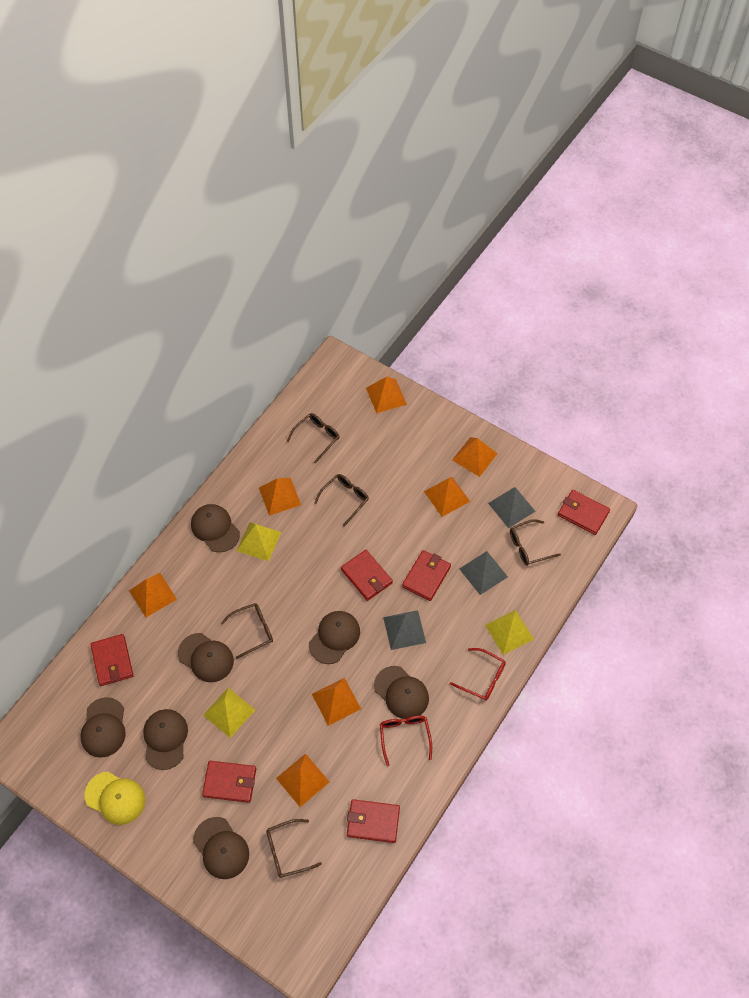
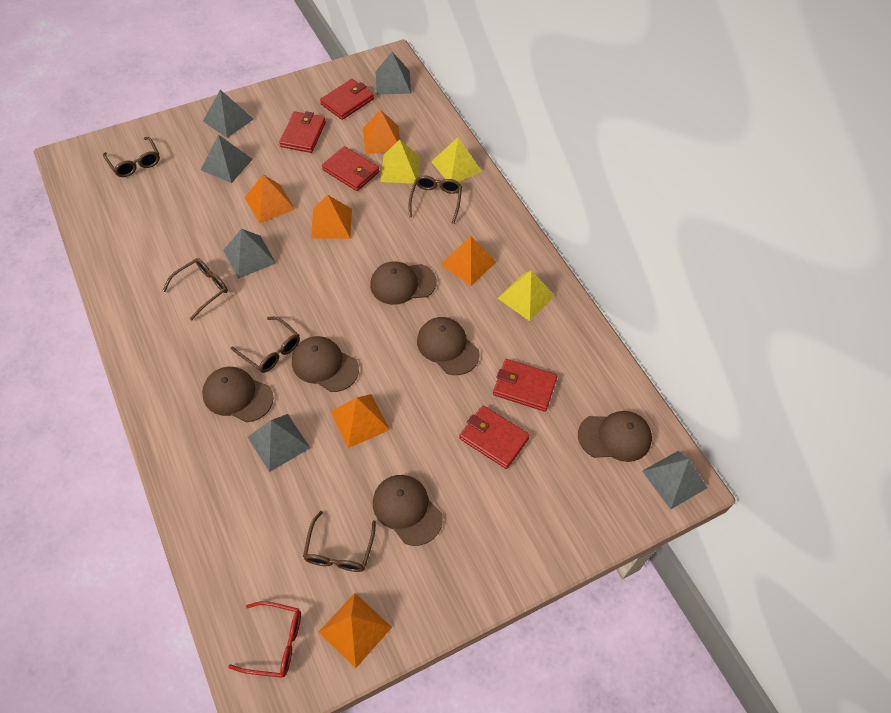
brown cap: 7 -> 6
grey pyramid: 3 -> 6
orange pyramid: 7 -> 6
red glasses: 2 -> 1
red wallet: 6 -> 5
yellow cap: 1 -> 0

